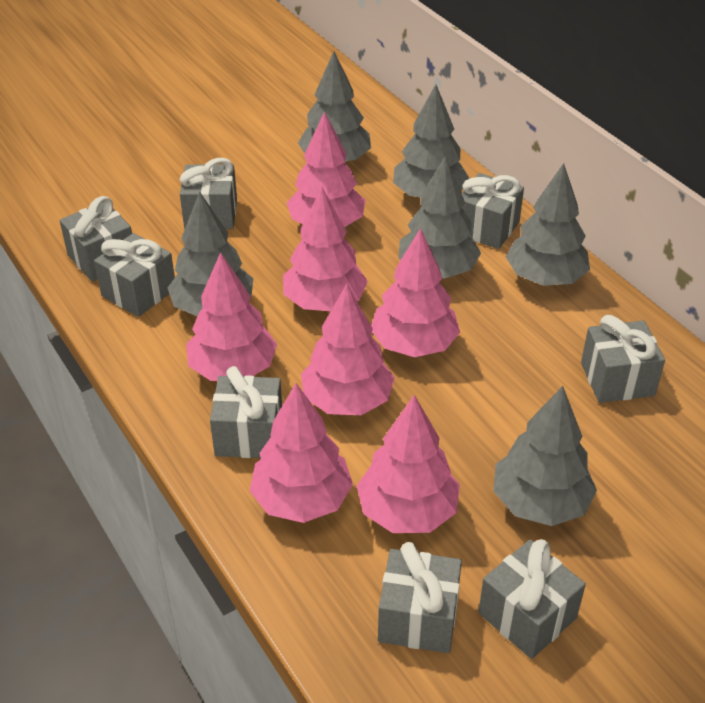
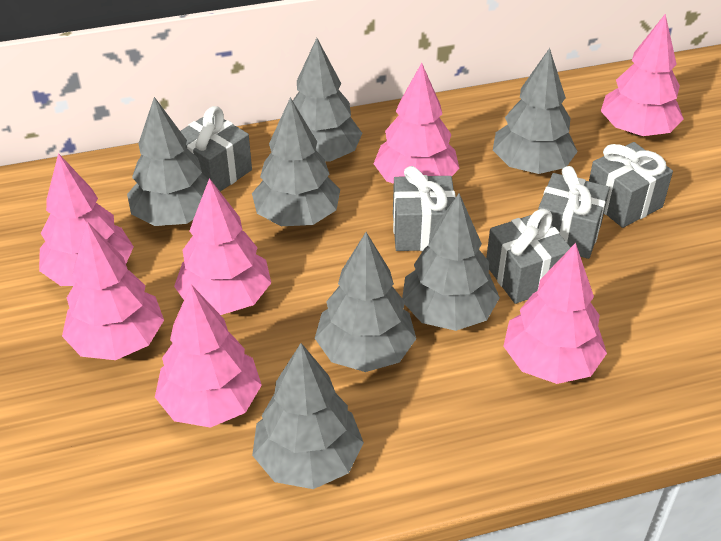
grey gift: 8 -> 5
grey tree: 6 -> 7

